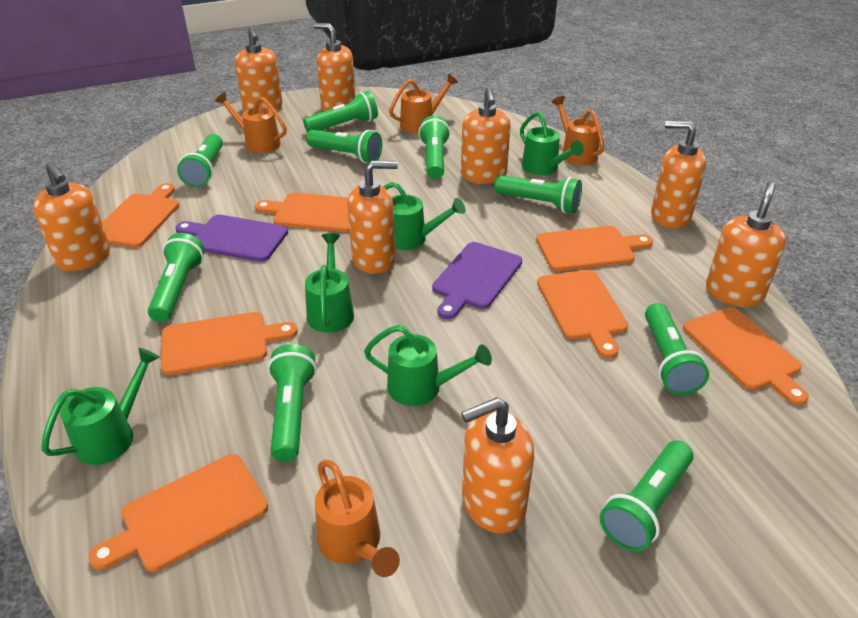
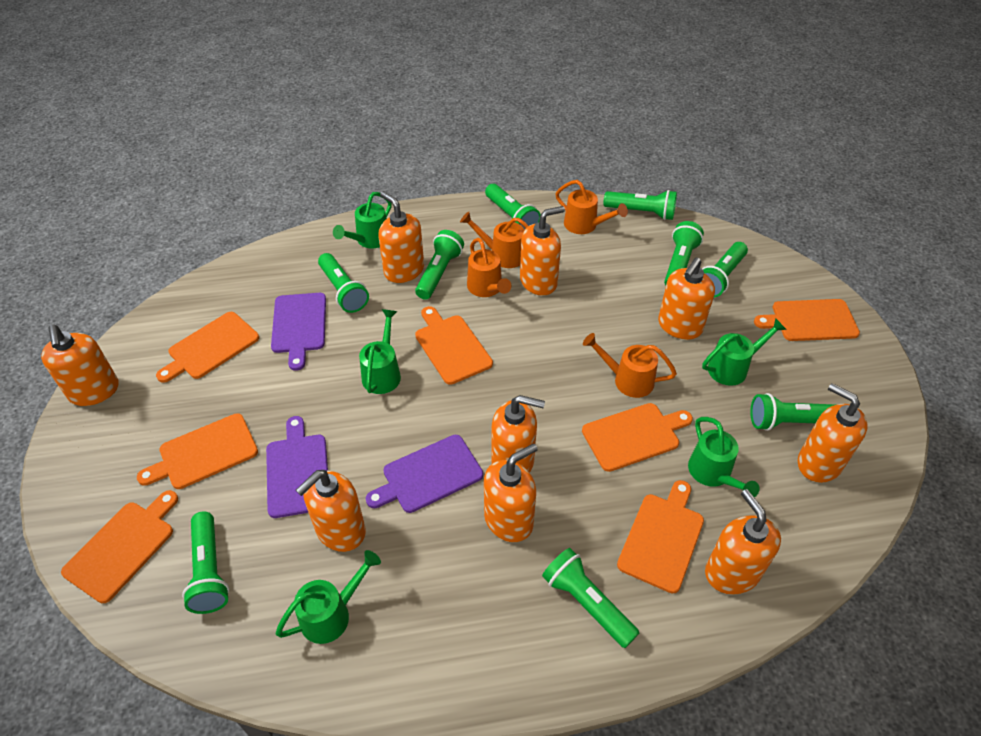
orange soap dispenser: 8 -> 9
purple cutting board: 2 -> 3

